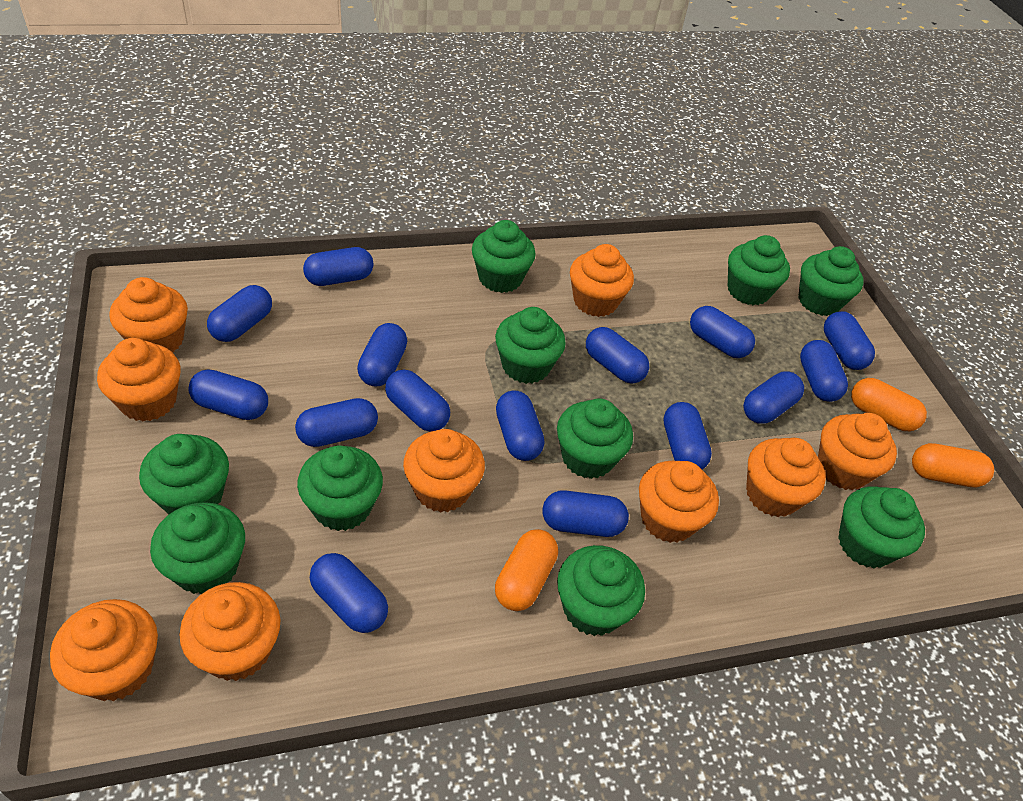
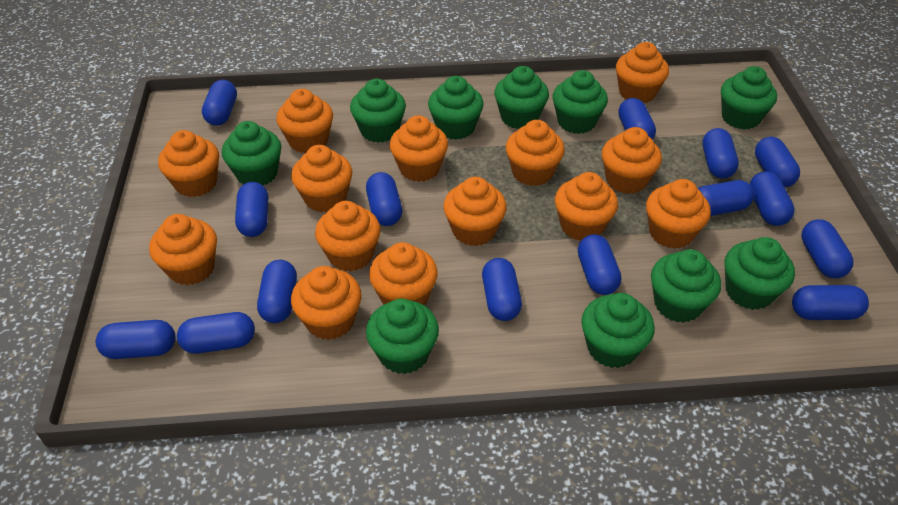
orange capsule: 3 -> 0
orange cupcake: 9 -> 14

